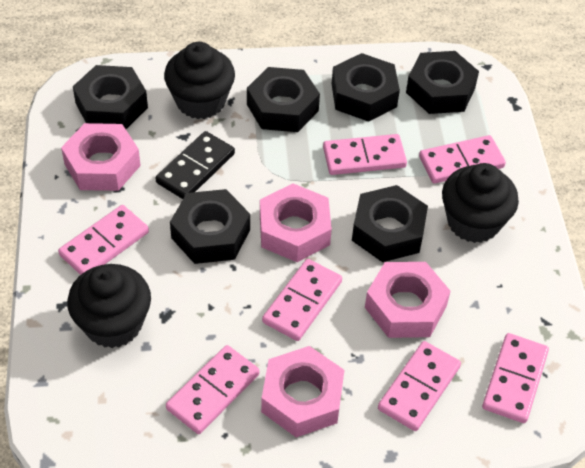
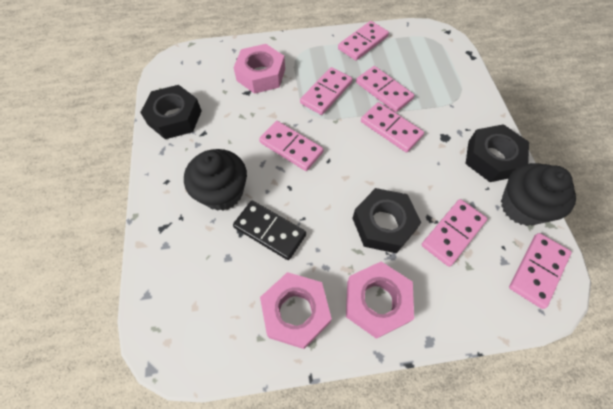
black cupcake: 3 -> 2
black nut: 6 -> 3
pink nut: 4 -> 3

